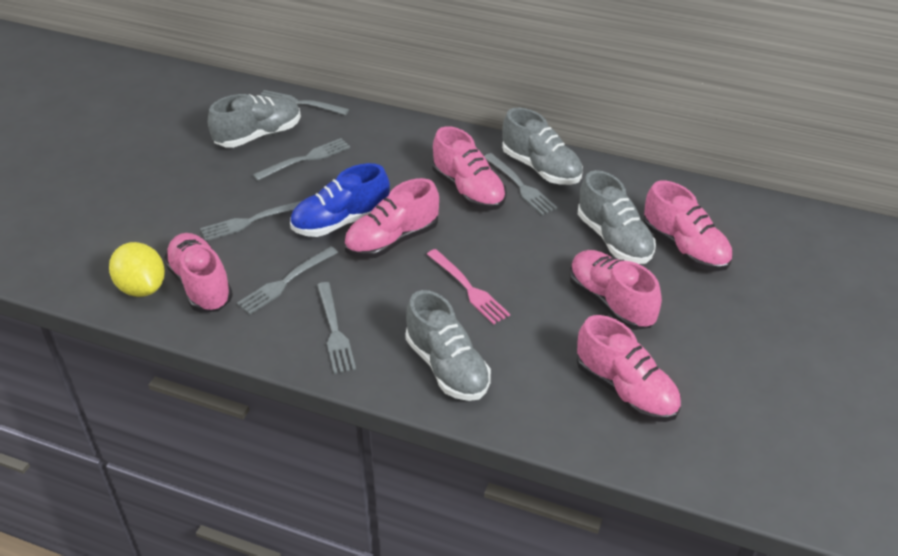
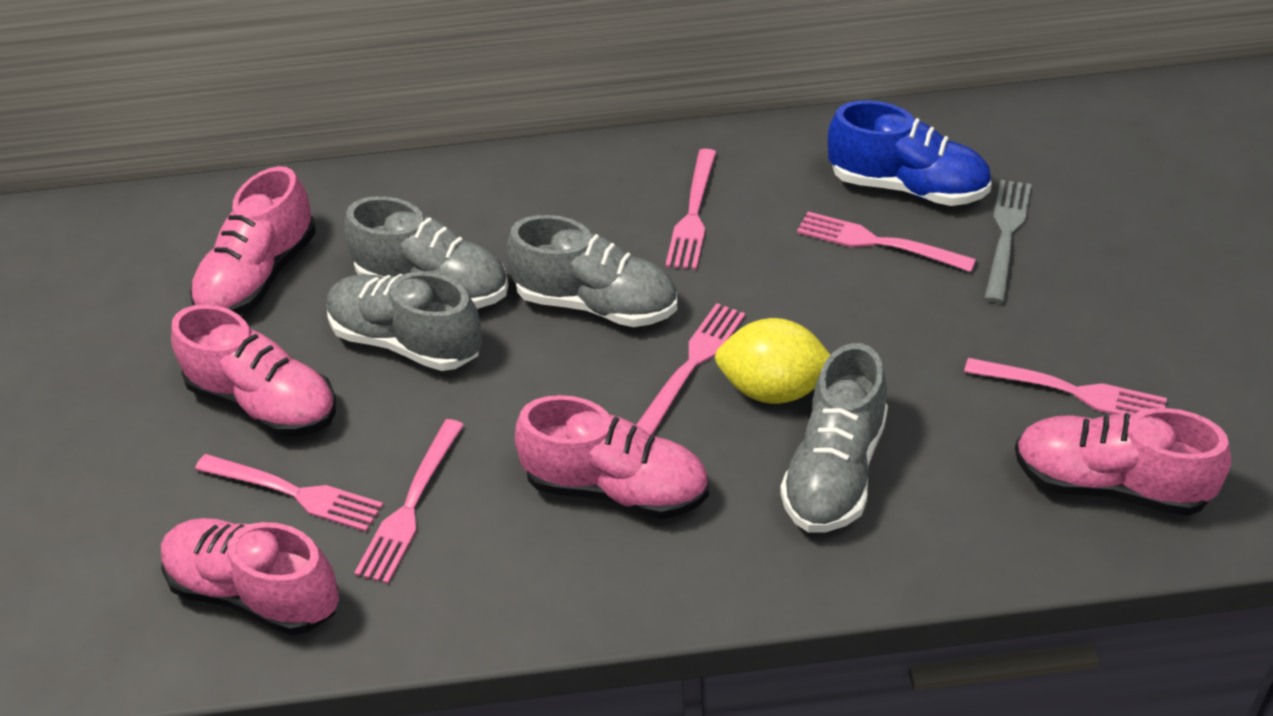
grey fork: 6 -> 1
pink fork: 1 -> 6
pink shoe: 6 -> 5

